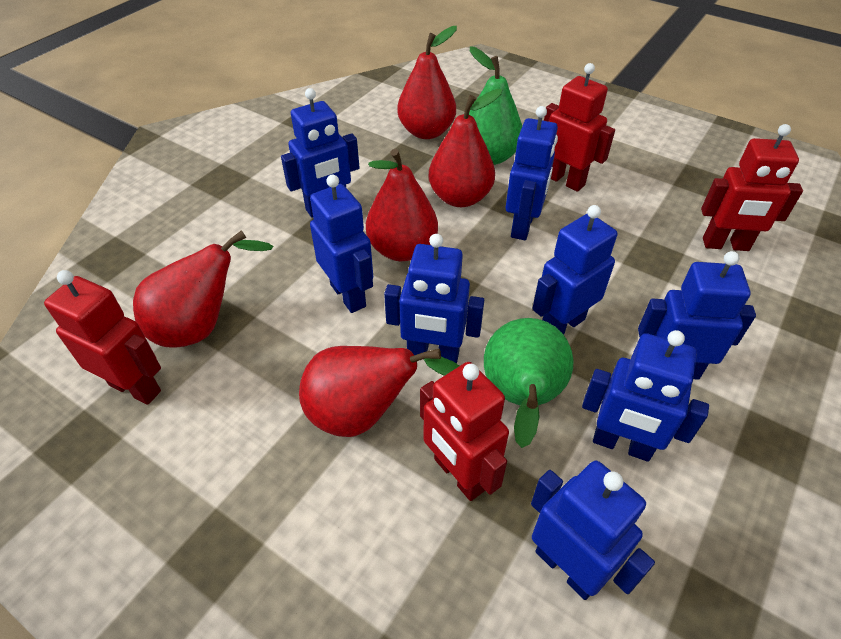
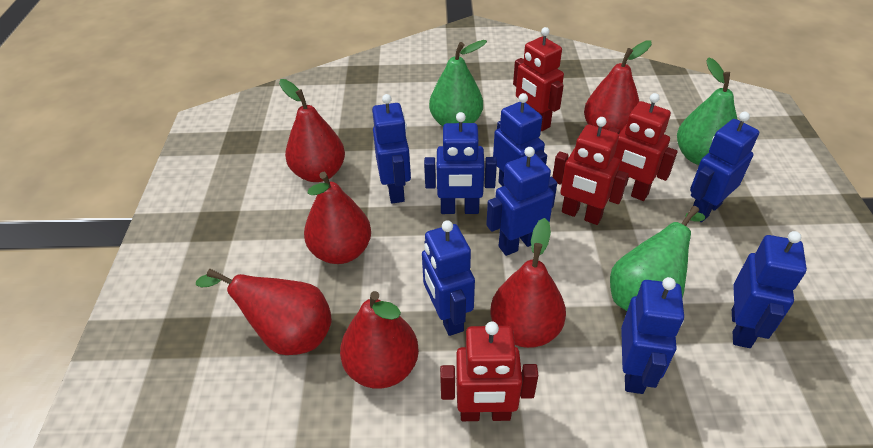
green pear: 2 -> 3
red pear: 5 -> 6

